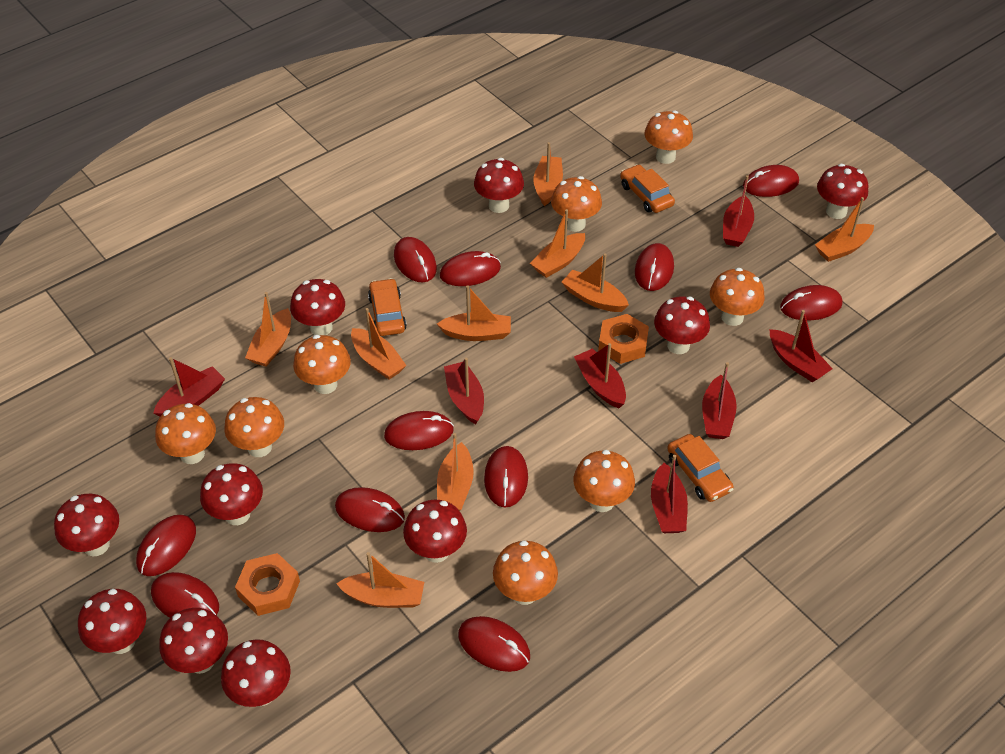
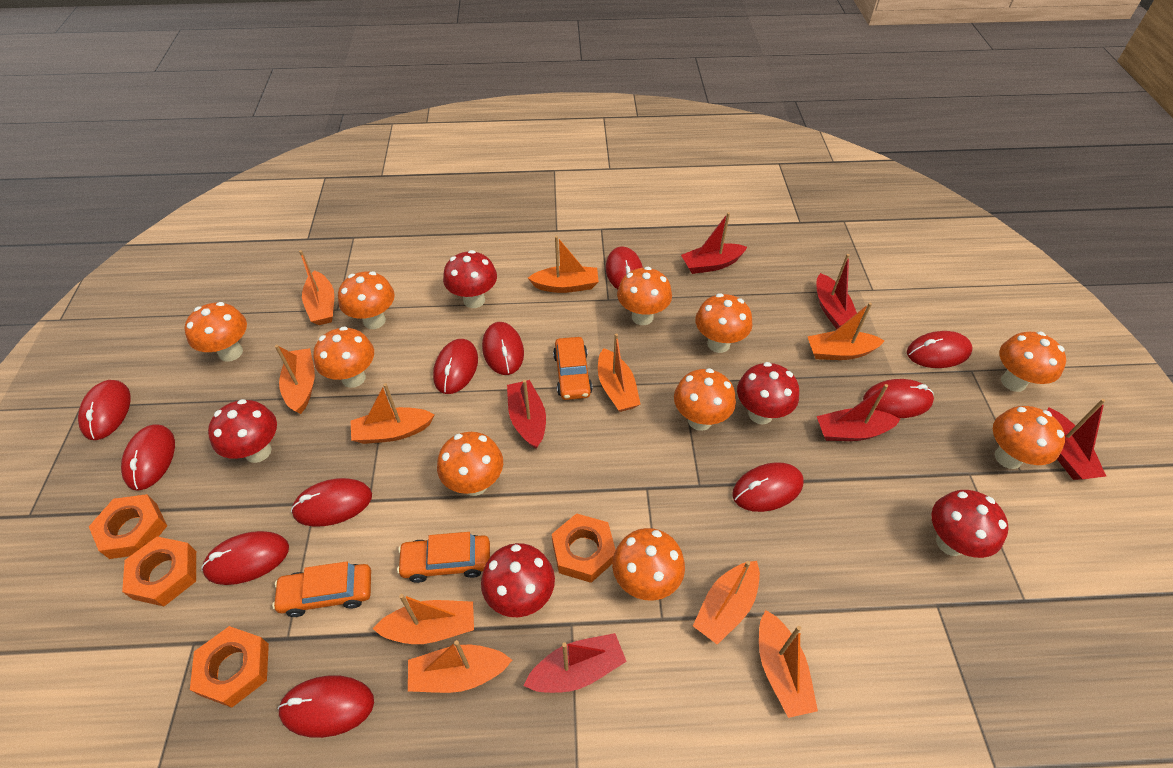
orange boat: 9 -> 10
orange mushroom: 8 -> 10
orange nut: 2 -> 4
red boat: 7 -> 6
red mushroom: 10 -> 5

